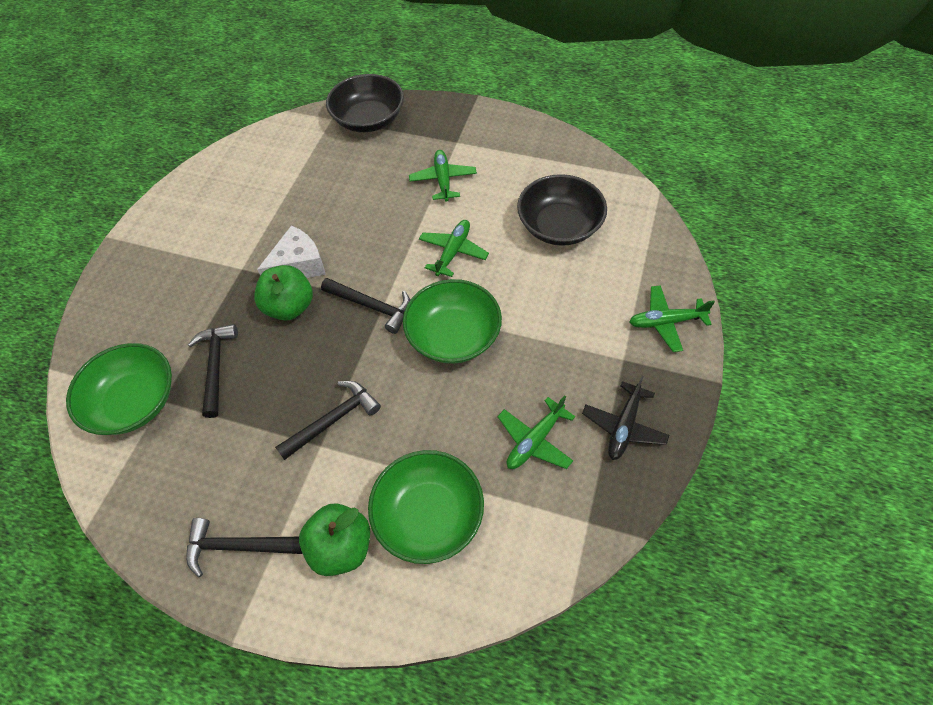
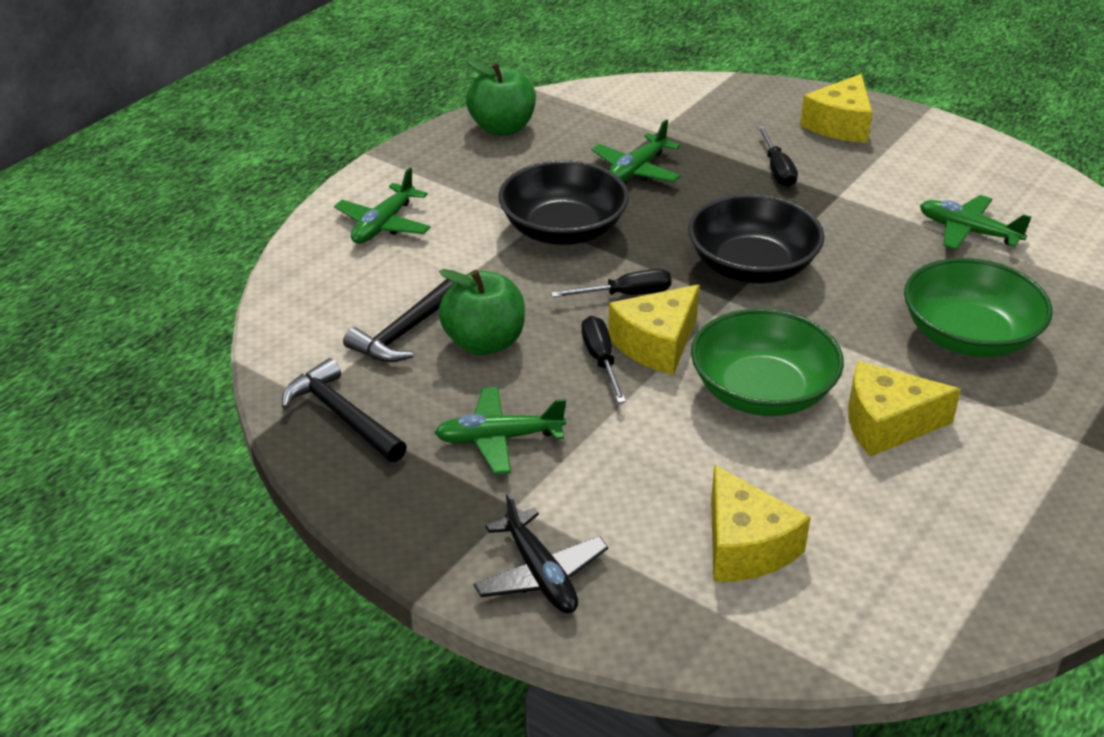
black hammer: 4 -> 2
black screwdriver: 0 -> 3
green bowl: 3 -> 2
white cheese: 1 -> 0
yellow cheese: 0 -> 4

